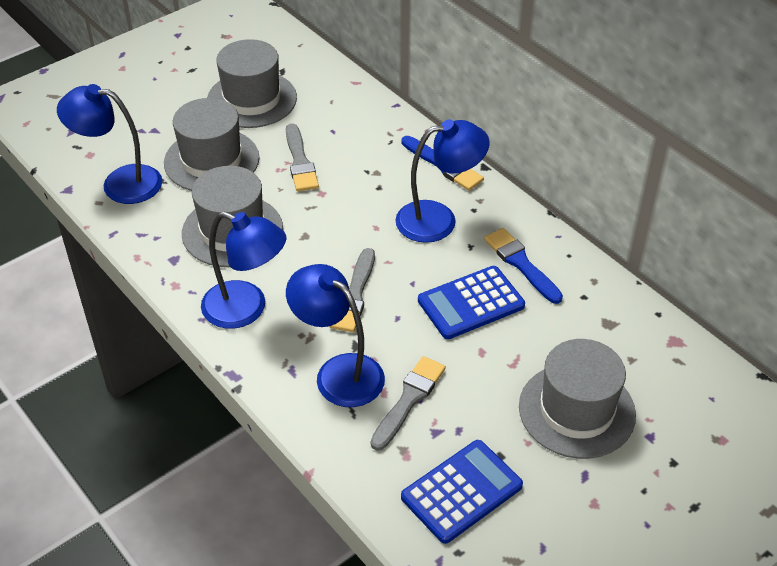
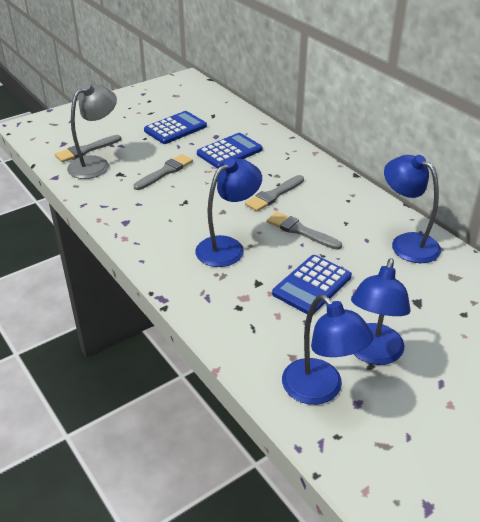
blue brush: 2 -> 0
blue calculator: 2 -> 3
grey brush: 3 -> 4
grey hat: 4 -> 0
grey lamp: 0 -> 1

